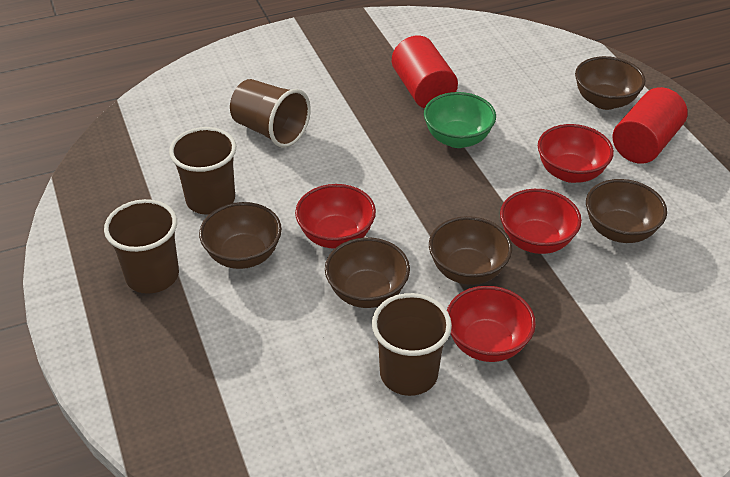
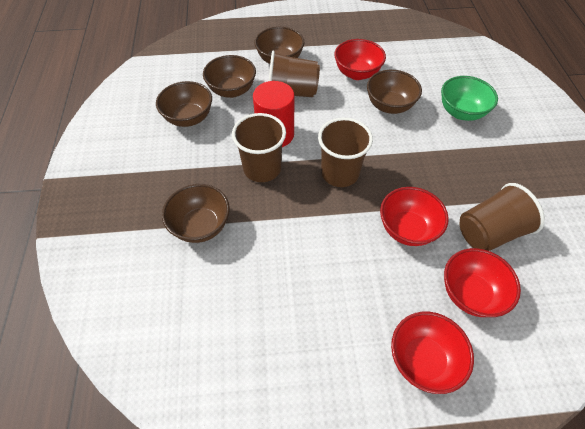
red cylinder: 2 -> 1

